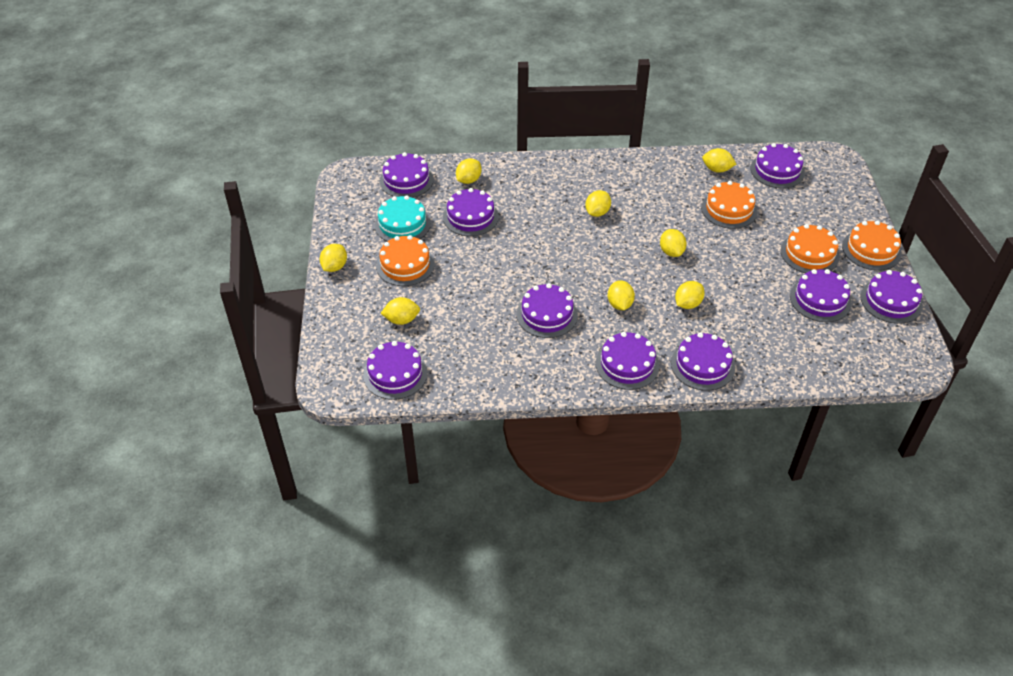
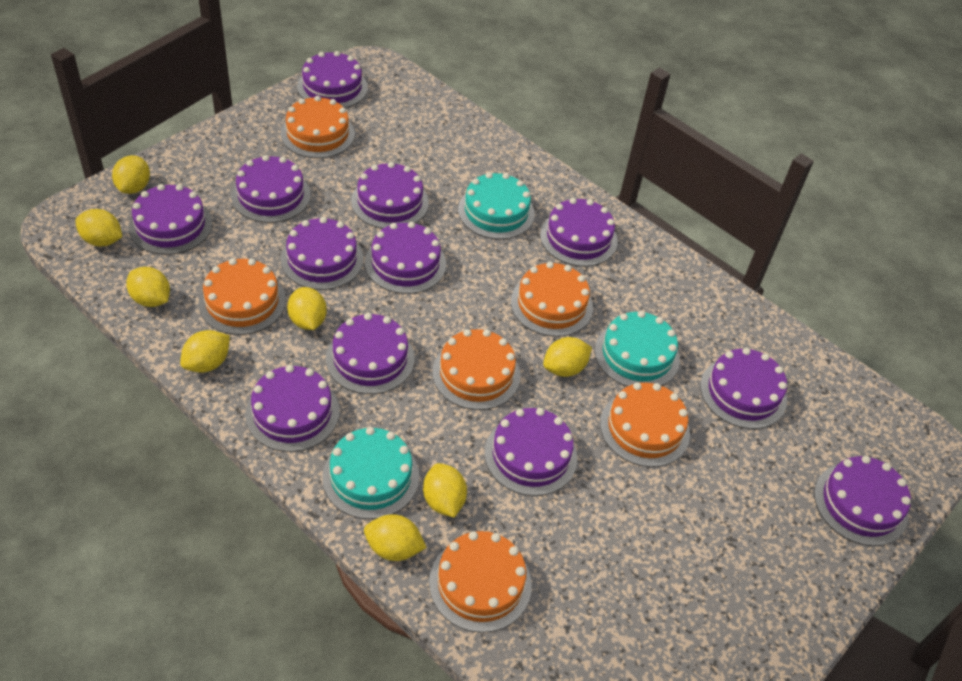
orange cake: 4 -> 6
purple cake: 9 -> 12
turquoise cake: 1 -> 3

